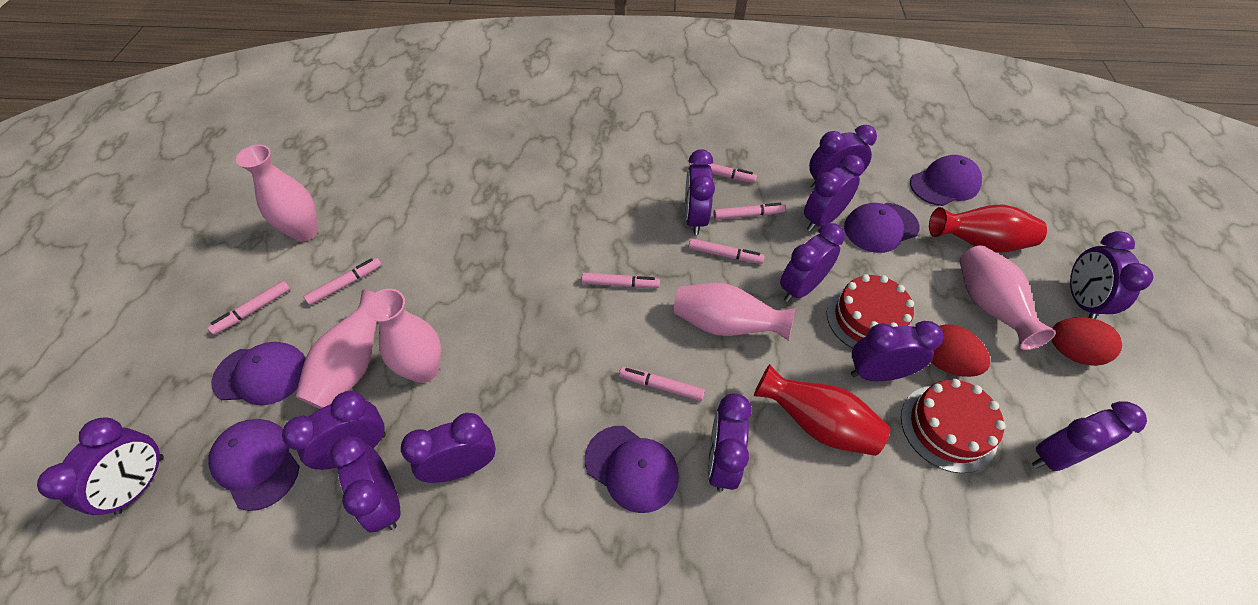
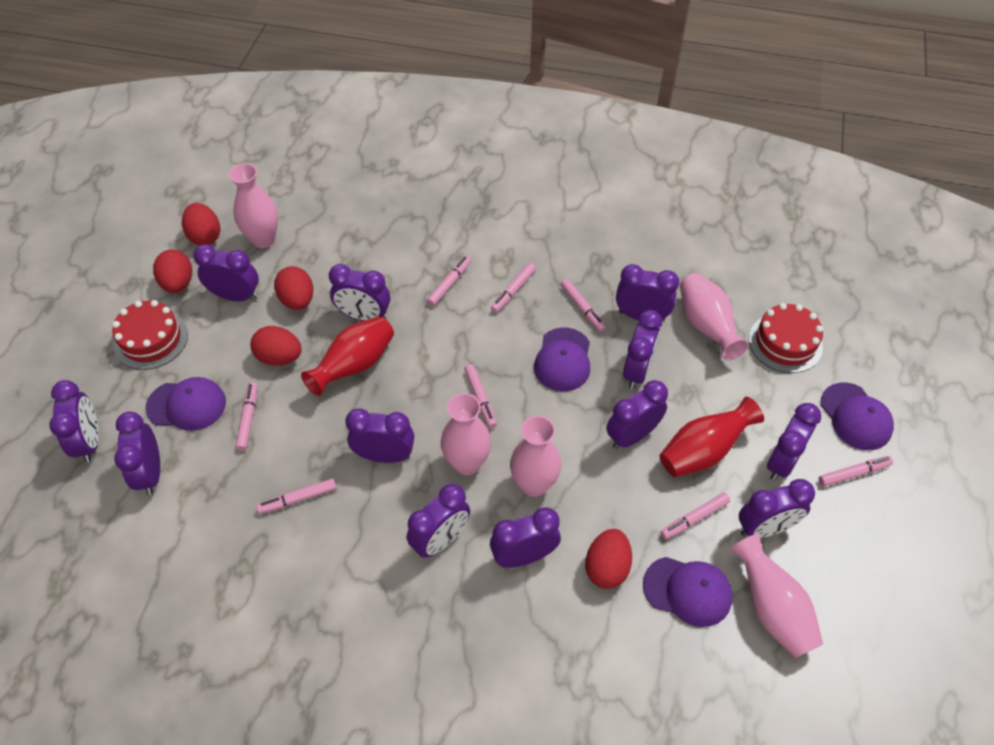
pink marker: 7 -> 8
purple cap: 5 -> 4
red egg: 2 -> 5

